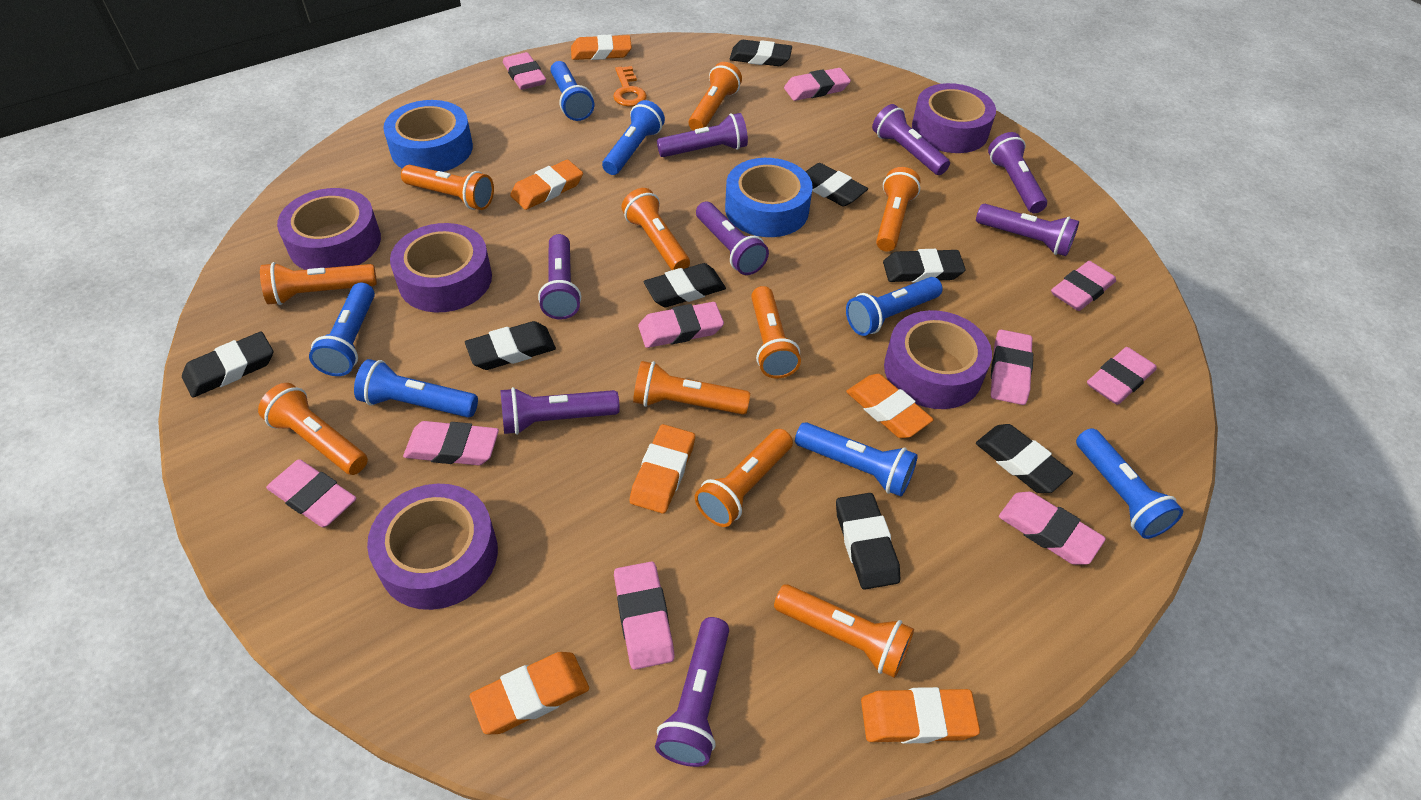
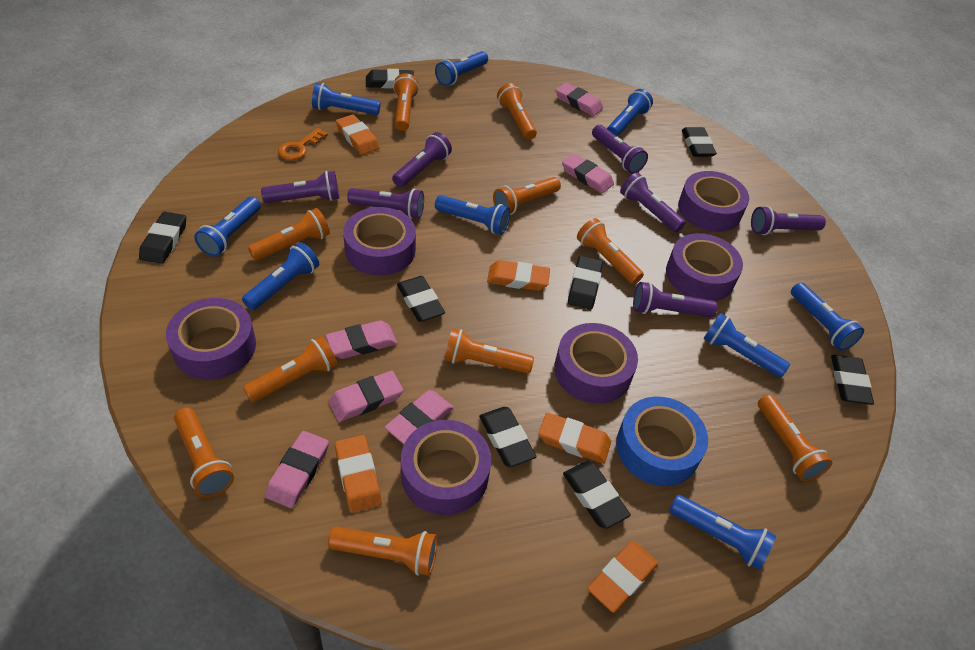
blue flashlight: 7 -> 9
blue tape: 2 -> 1
orange eraser: 6 -> 5
pink eraser: 10 -> 6
purple flashlight: 8 -> 7
purple tape: 5 -> 6

